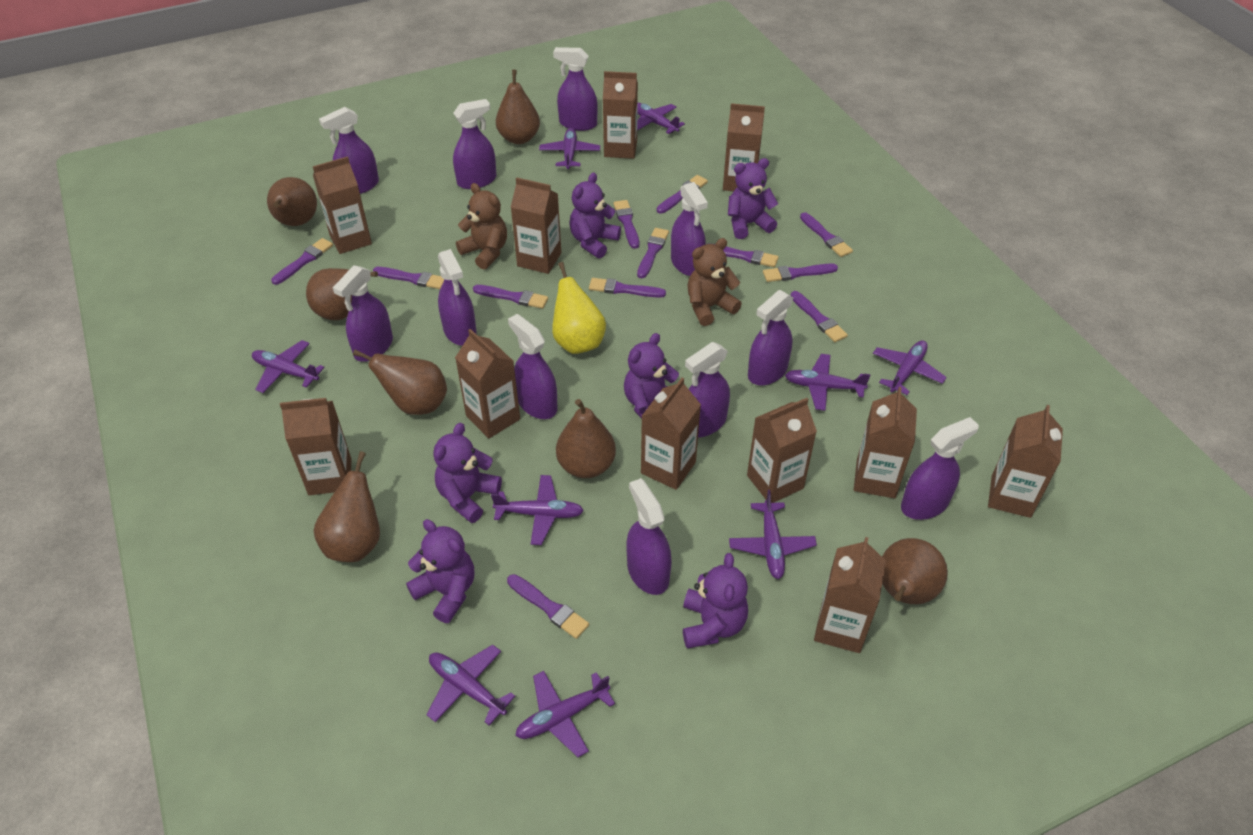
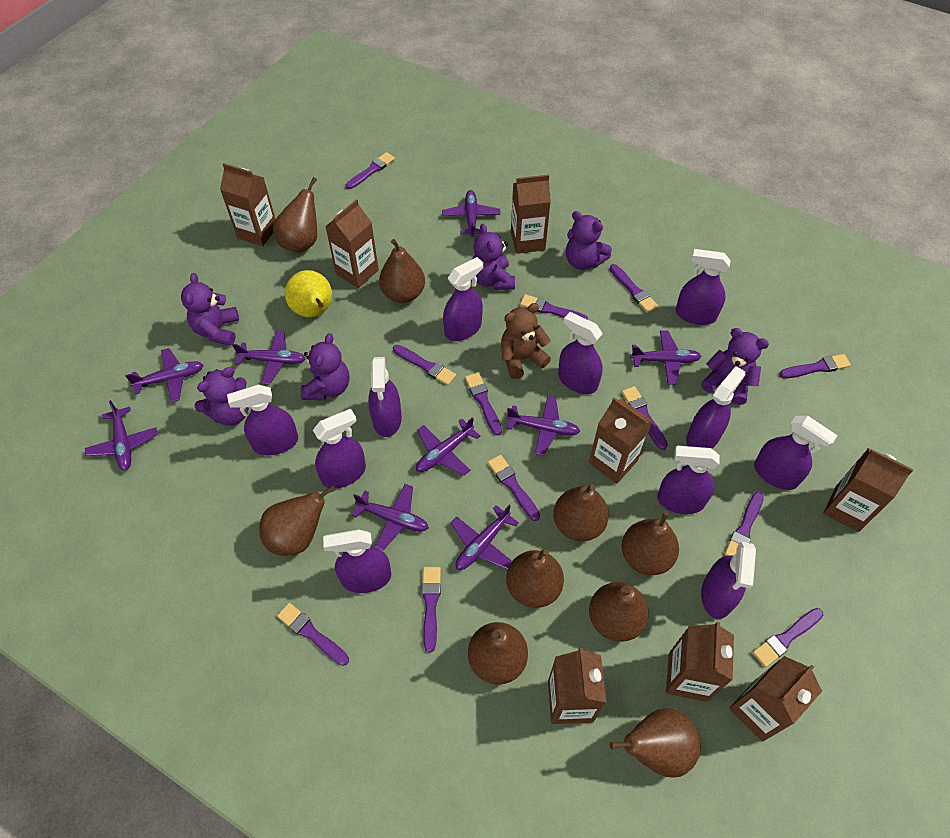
brown carton: 11 -> 8
brown pear: 7 -> 9
brown teddy bear: 2 -> 1

